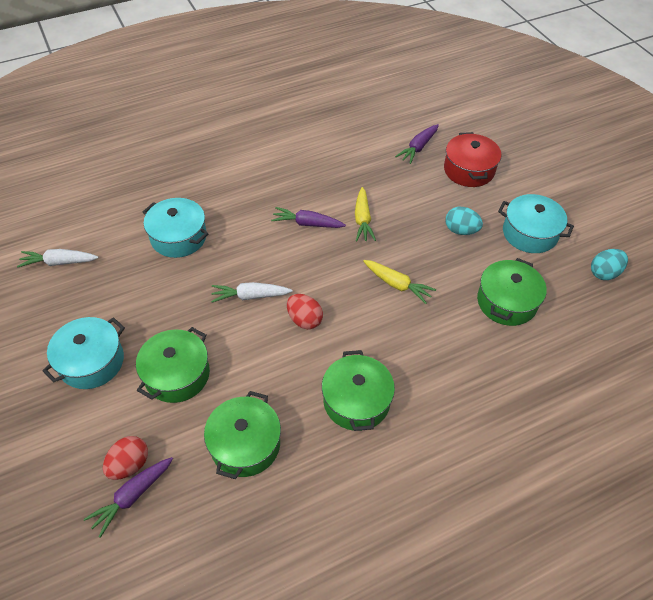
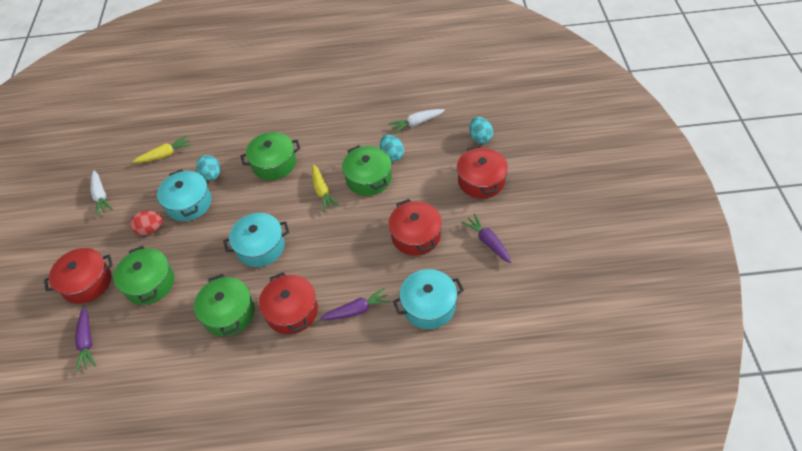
red egg: 2 -> 1
red pot: 1 -> 4
turquoise egg: 2 -> 3

